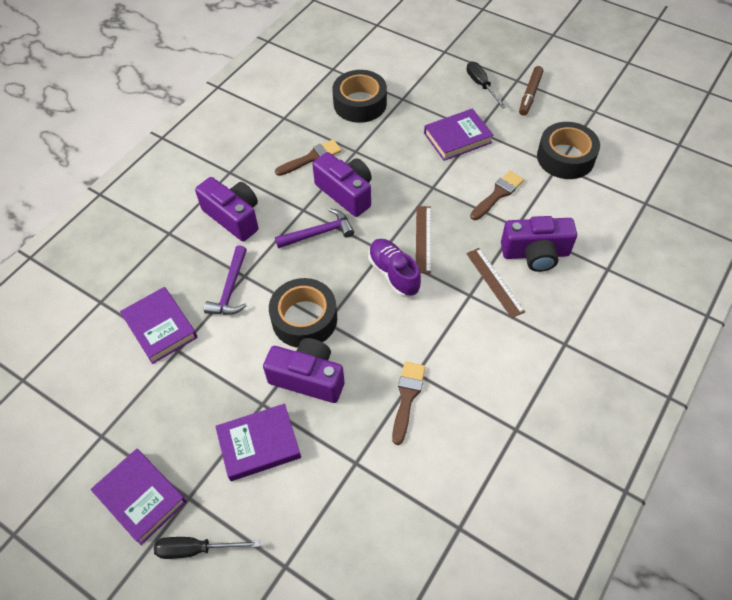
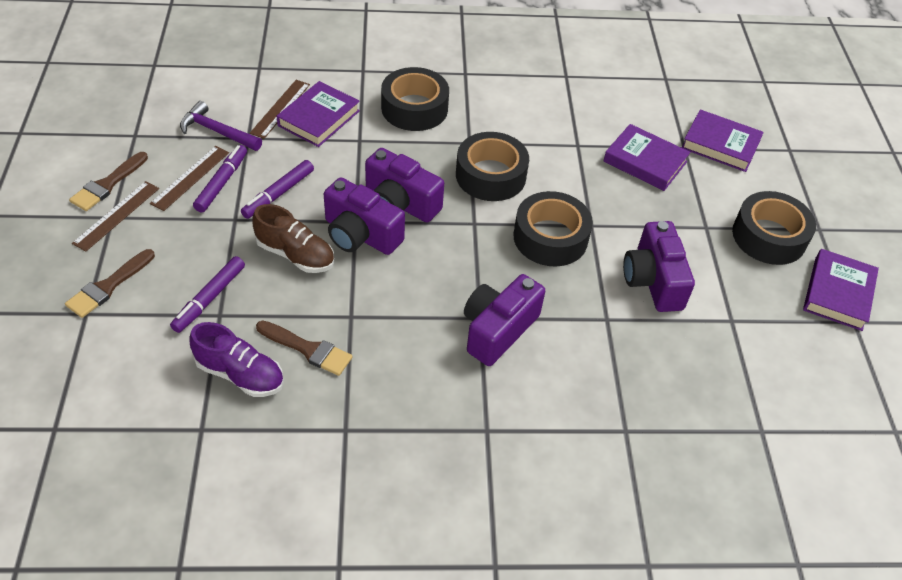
black screwdriver: 2 -> 0
black tape: 3 -> 4
brown marker: 1 -> 0
brown ruler: 2 -> 3
brown shoe: 0 -> 1
purple hammer: 2 -> 1
purple marker: 0 -> 3

